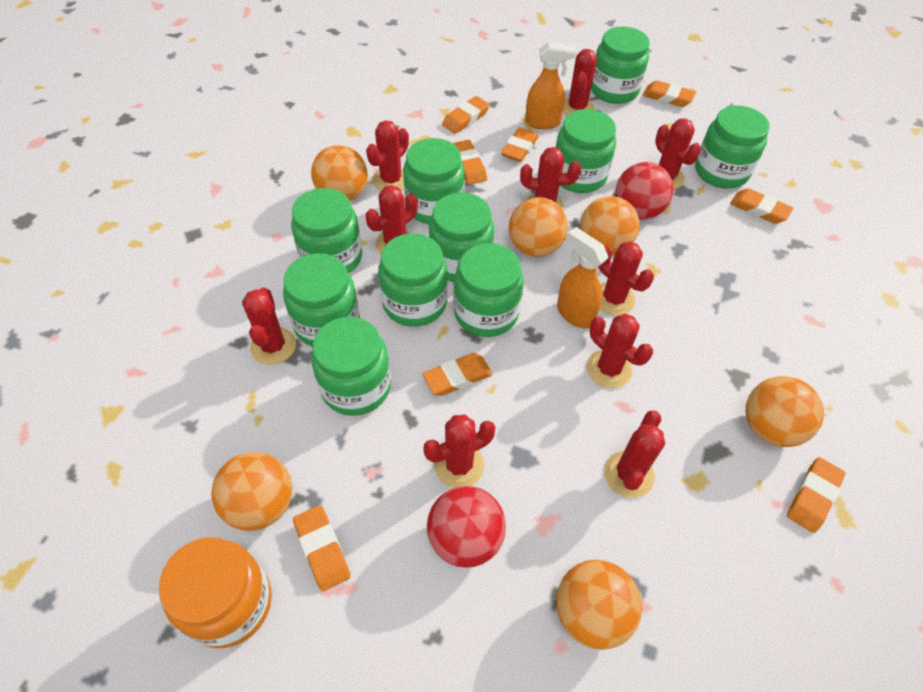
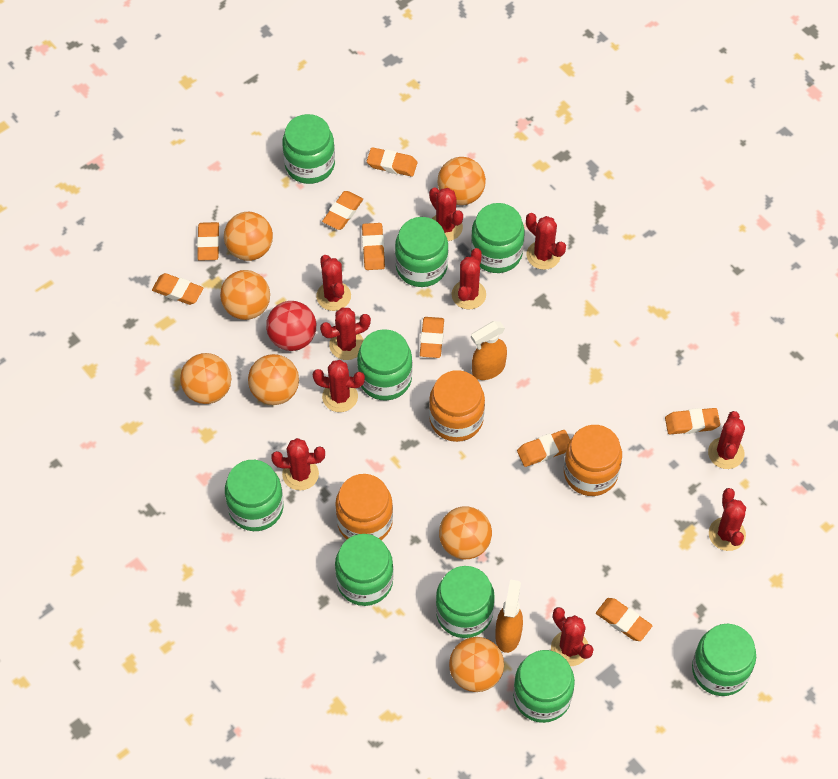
green jar: 10 -> 9
orange ball: 6 -> 7
orange eraser: 8 -> 9
orange jar: 1 -> 3
red ball: 2 -> 1

